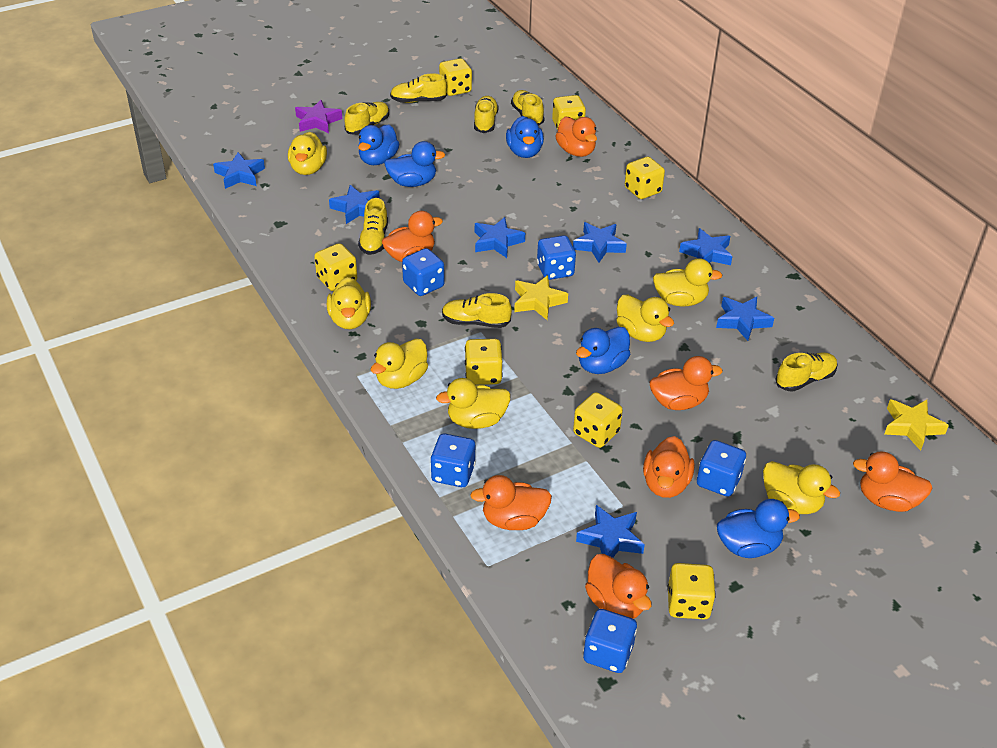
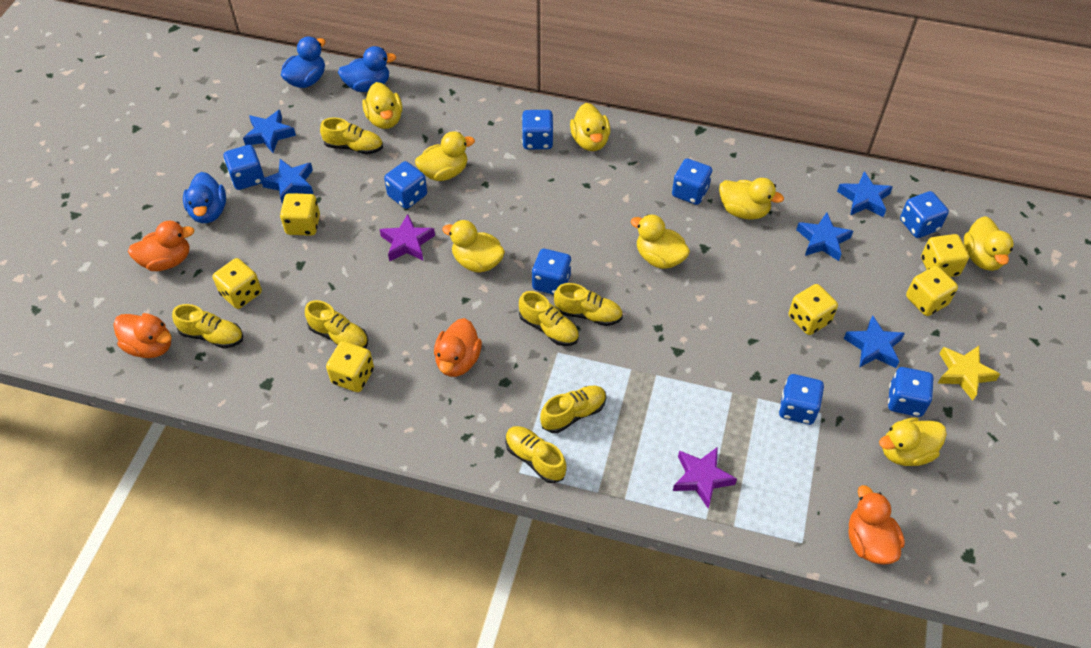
blue dice: 5 -> 8
blue duck: 5 -> 3
blue star: 7 -> 5
orange duck: 7 -> 4
purple star: 1 -> 2
yellow dice: 7 -> 6
yellow duck: 7 -> 8
yellow star: 2 -> 1

